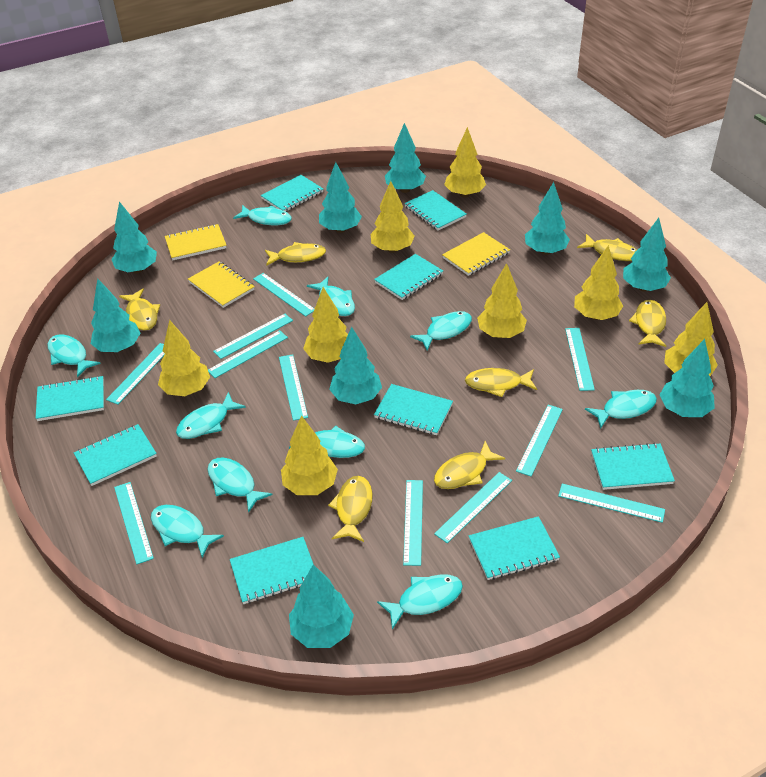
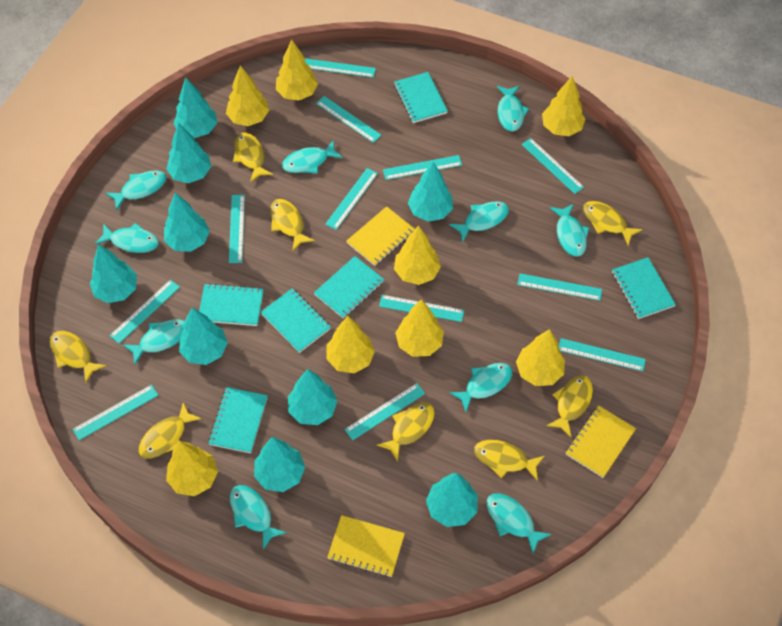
turquoise notebook: 9 -> 6
turquoise ruler: 11 -> 12
yellow fish: 7 -> 8

